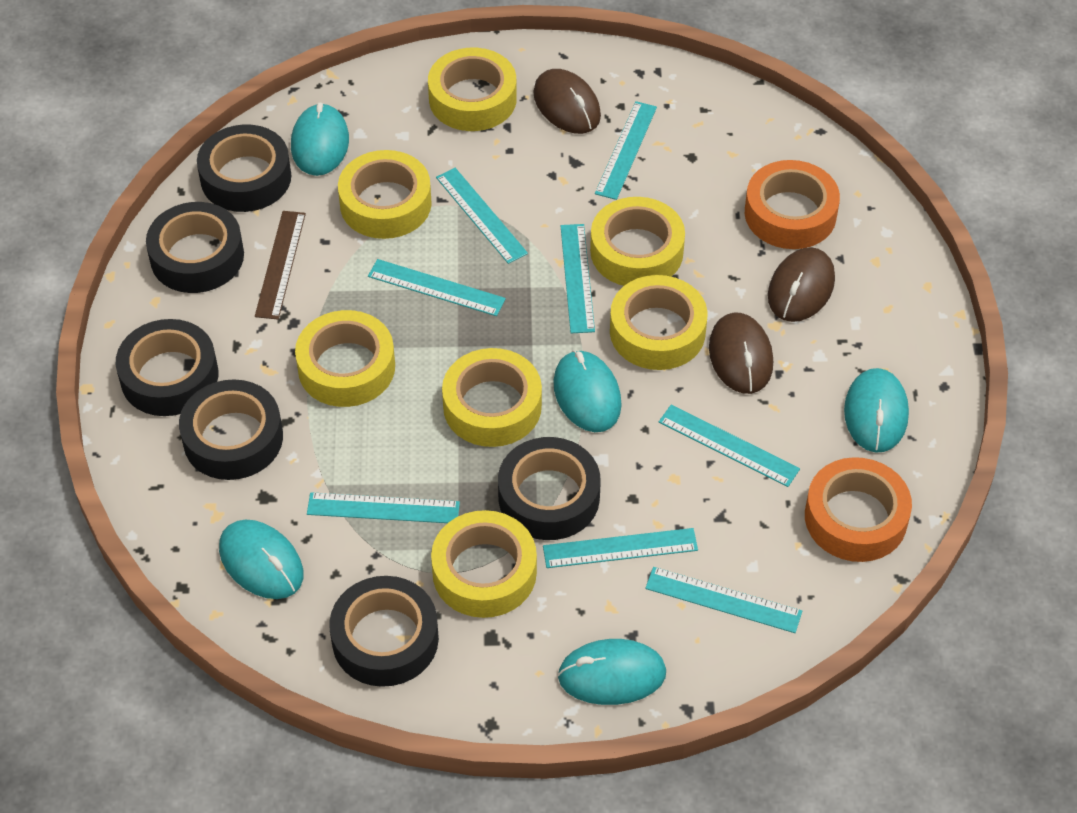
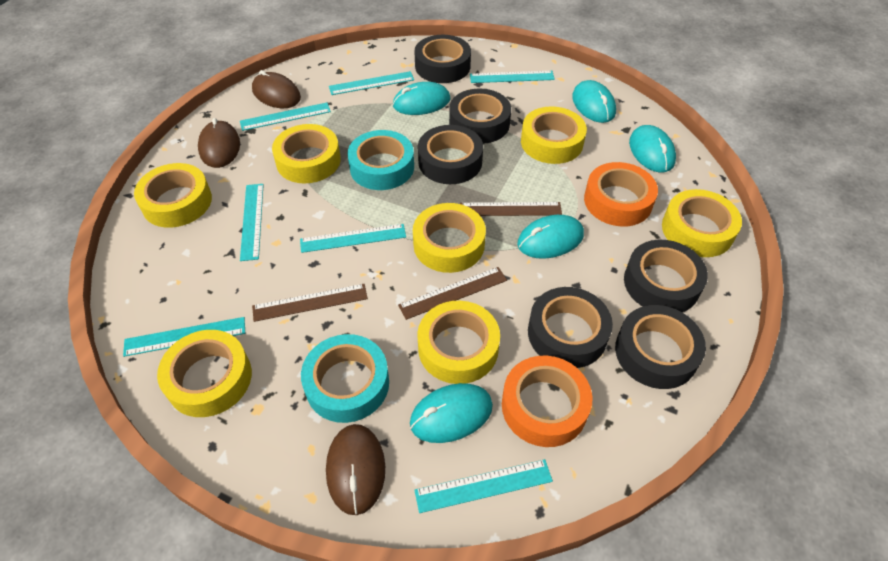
brown ruler: 1 -> 3
turquoise ruler: 8 -> 7
turquoise tape: 0 -> 2

